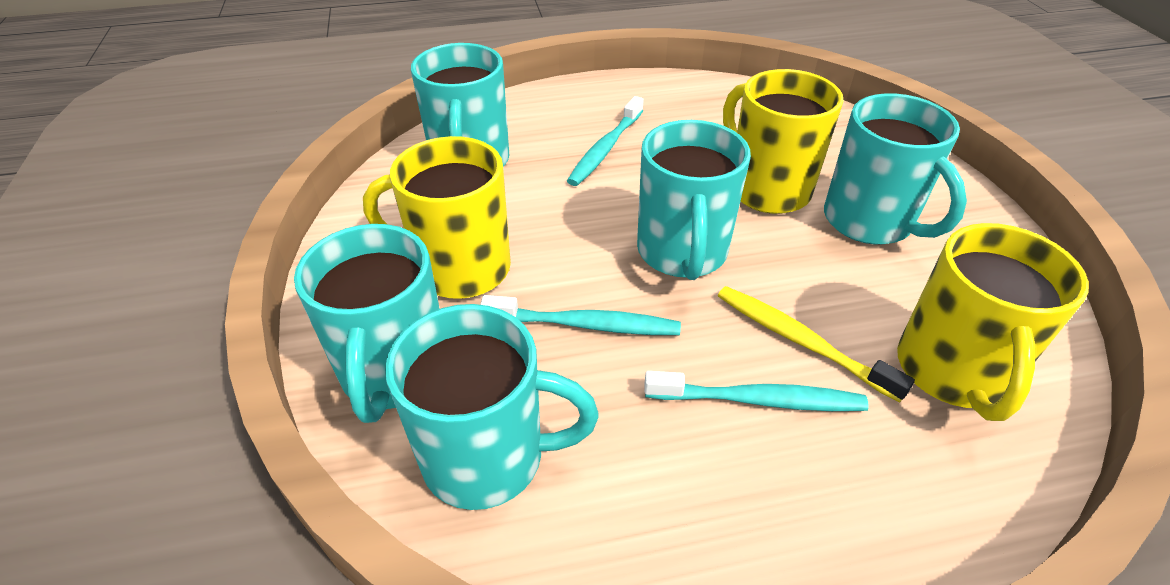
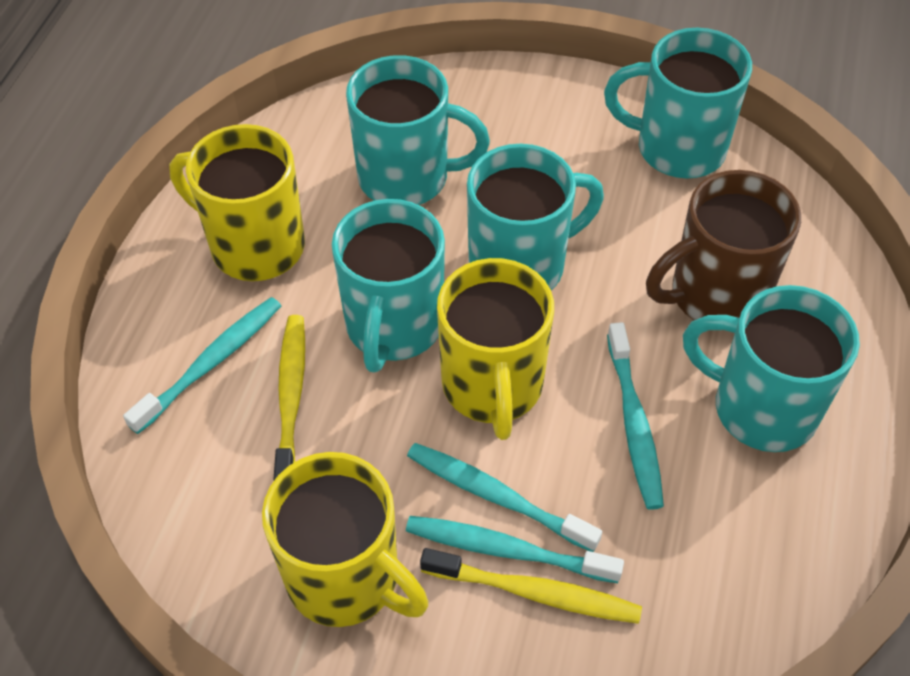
brown mug: 0 -> 1
turquoise toothbrush: 3 -> 4
yellow toothbrush: 1 -> 2

